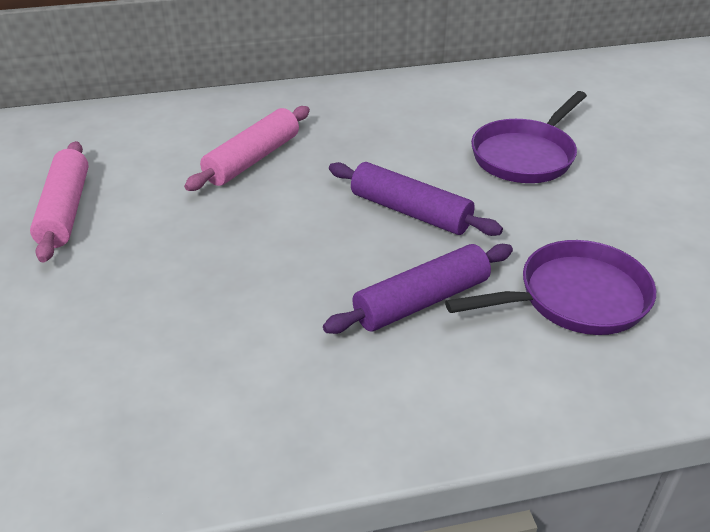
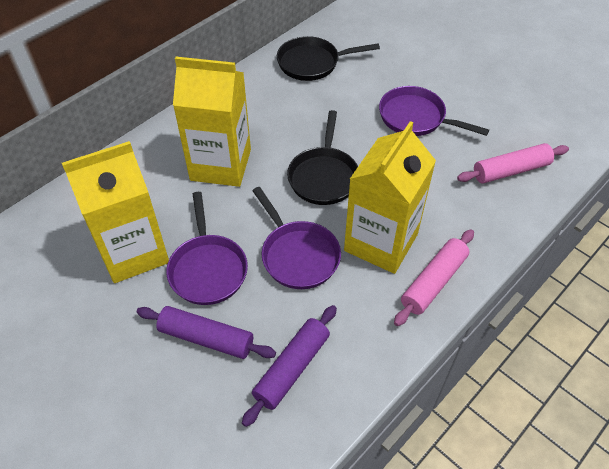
black pan: 0 -> 2
purple pan: 2 -> 3
yellow carton: 0 -> 3

